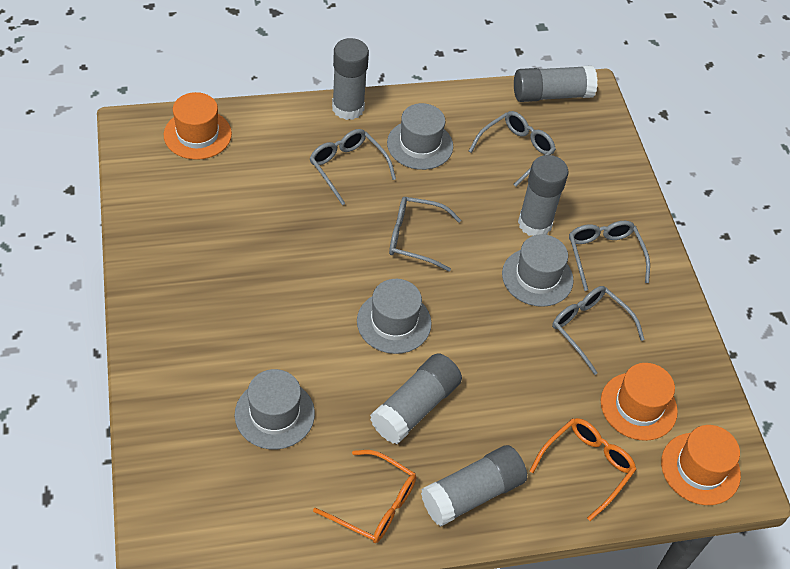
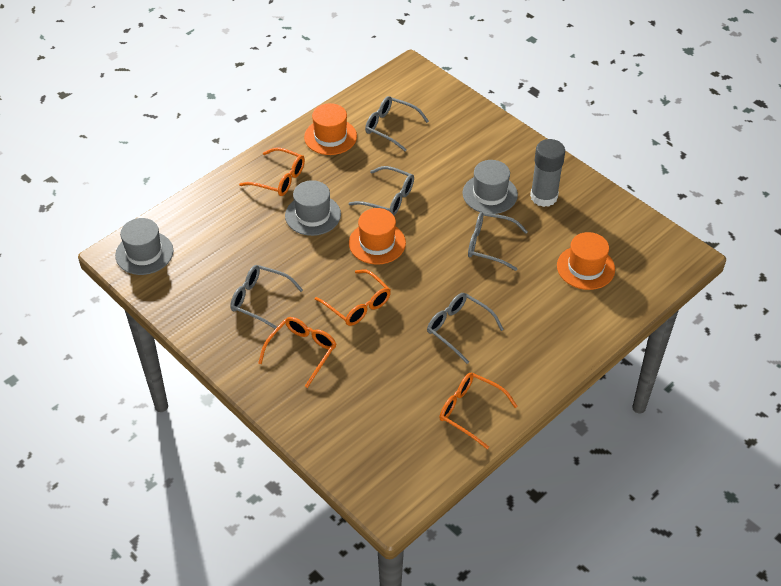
grey glue stick: 5 -> 1
grey hat: 4 -> 3
orange glasses: 2 -> 4

